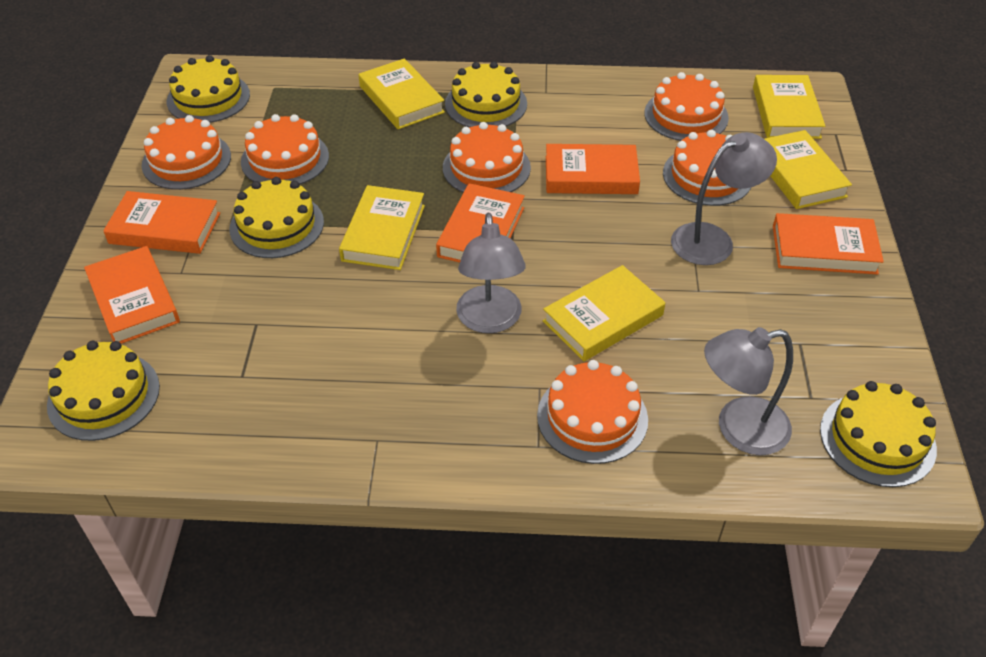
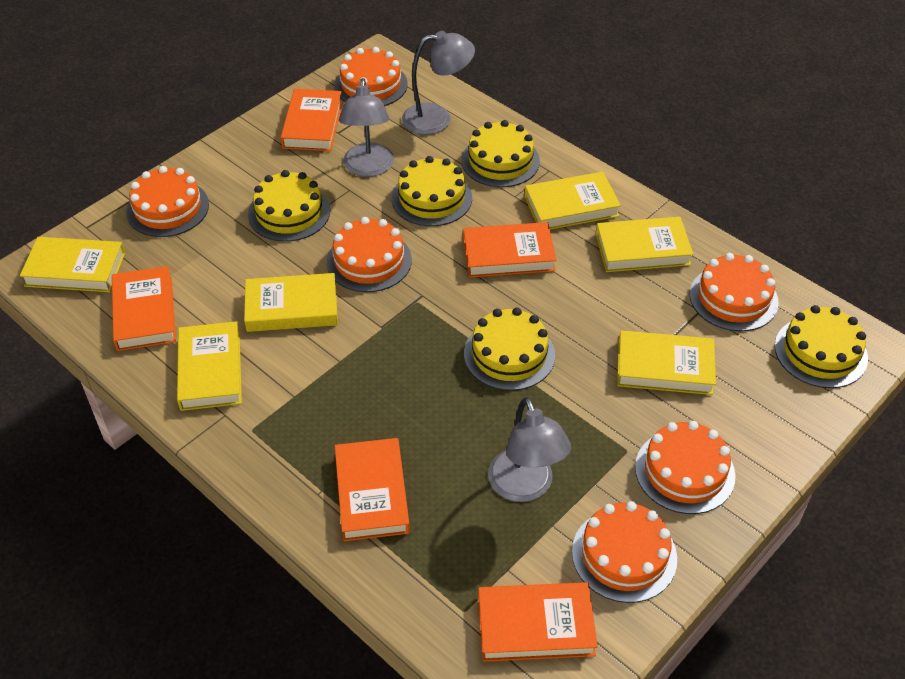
yellow book: 5 -> 6

